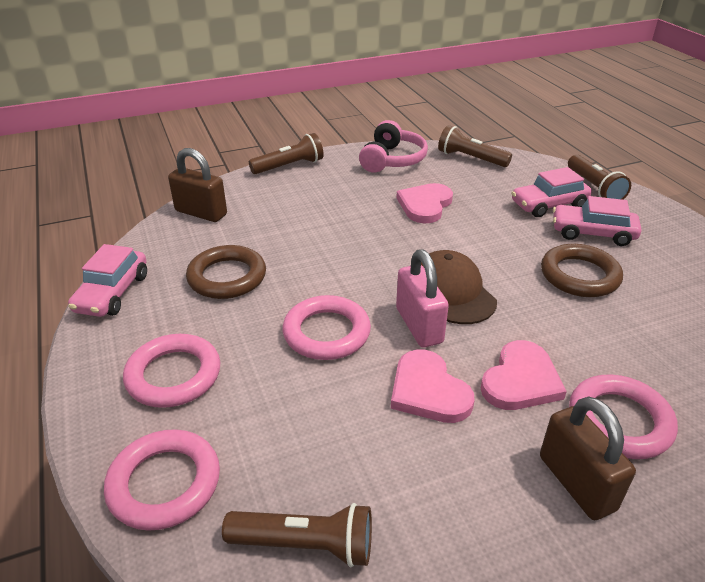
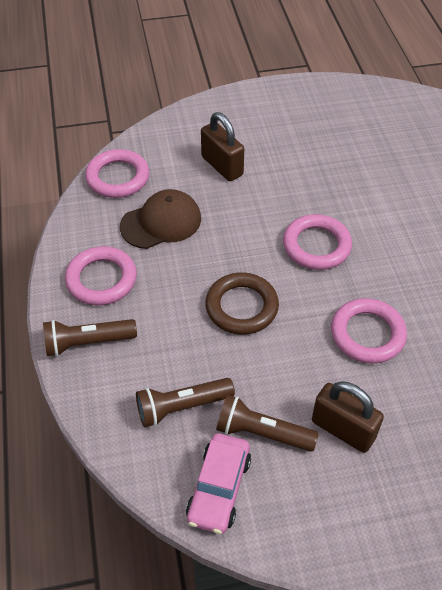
brown flashlight: 4 -> 3
brown ring: 2 -> 1
pink car: 3 -> 1
pink headphones: 1 -> 0
pink heart: 3 -> 0
pink padlock: 1 -> 0

